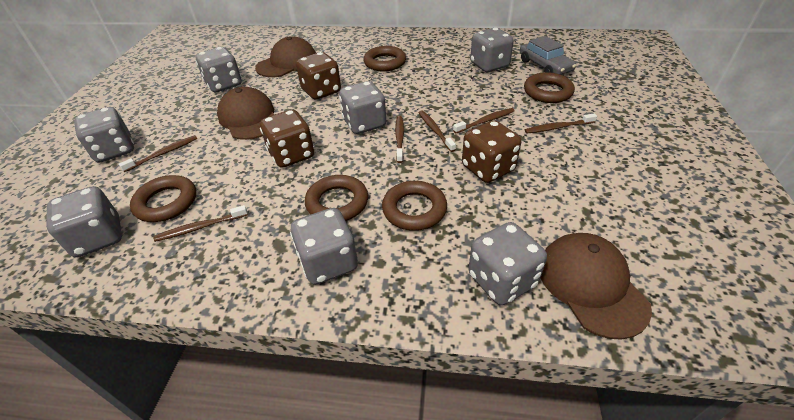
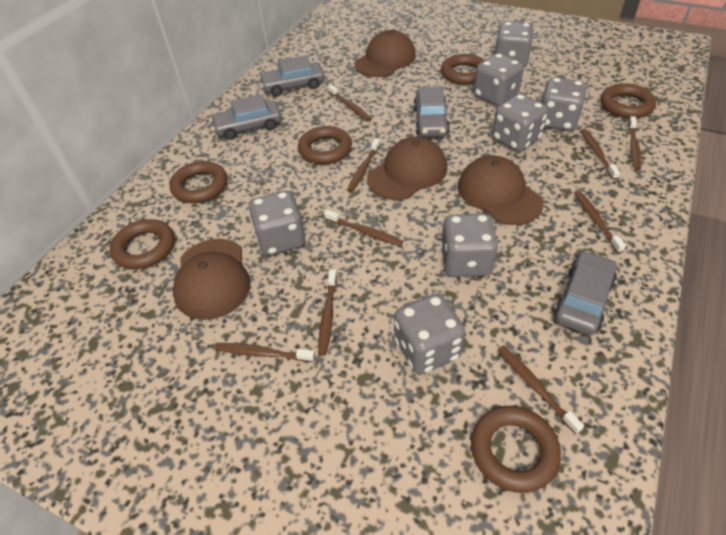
brown cap: 3 -> 4
brown dice: 3 -> 0
brown ring: 5 -> 6
brown toothbrush: 6 -> 9
grey car: 1 -> 4

